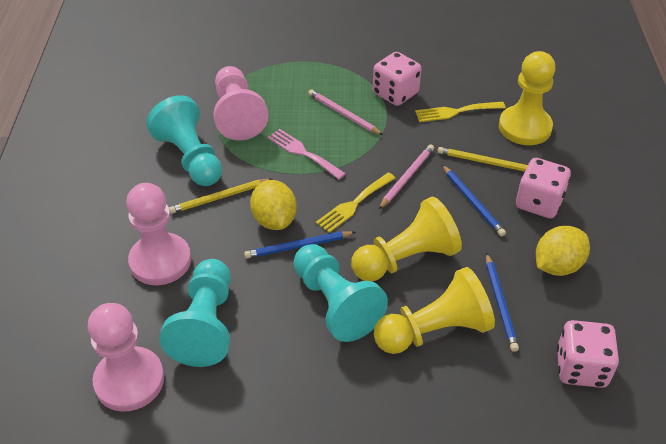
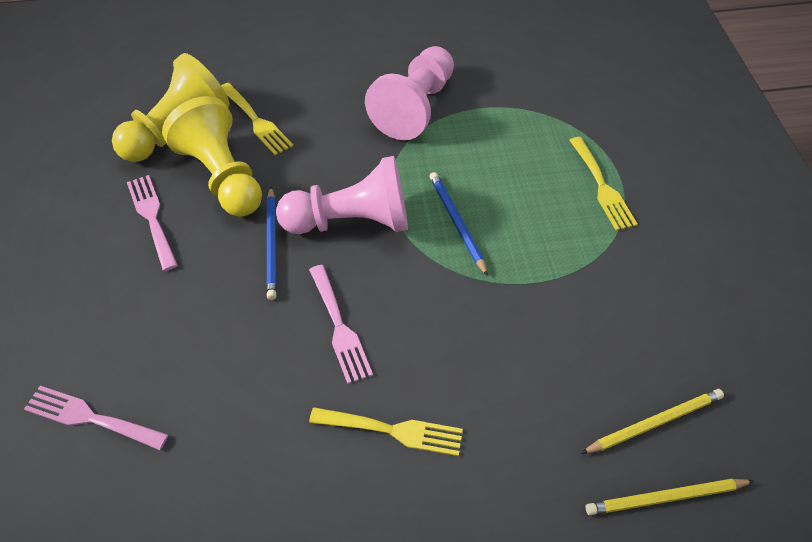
blue pencil: 3 -> 2
pink dice: 3 -> 0
pink fork: 1 -> 3
pink pawn: 3 -> 2
pink pencil: 2 -> 0
turquoise pawn: 3 -> 0
yellow fork: 2 -> 3
yellow lemon: 2 -> 0
yellow pawn: 3 -> 2

